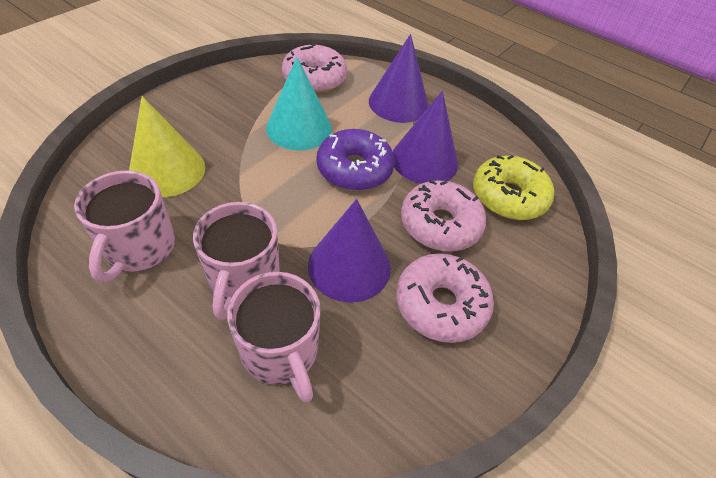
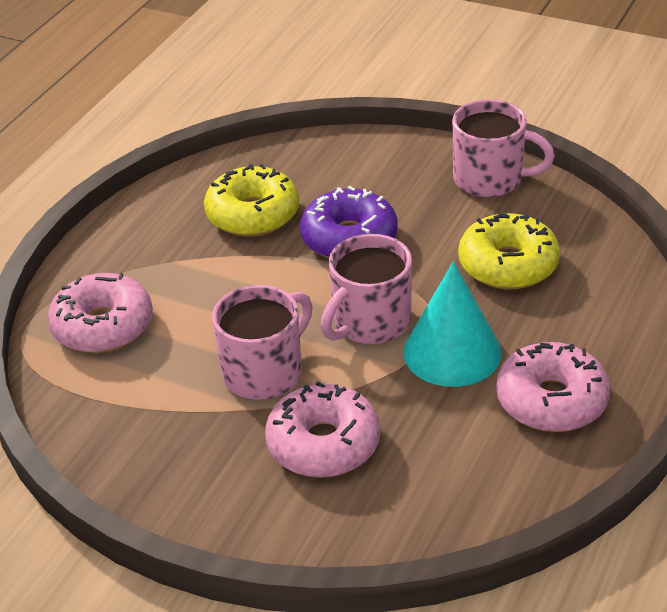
purple cone: 3 -> 0
yellow cone: 1 -> 0
yellow donut: 1 -> 2

